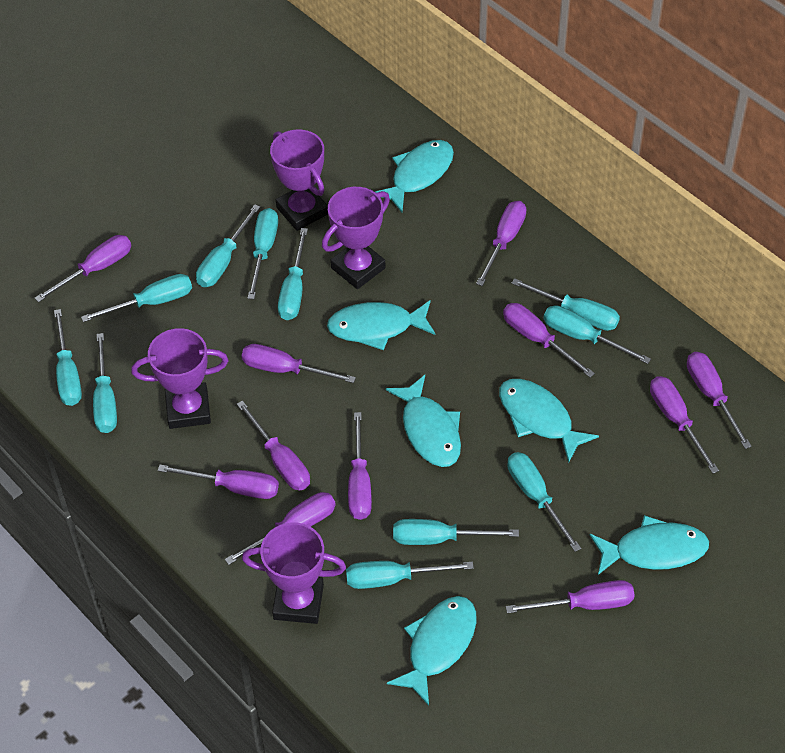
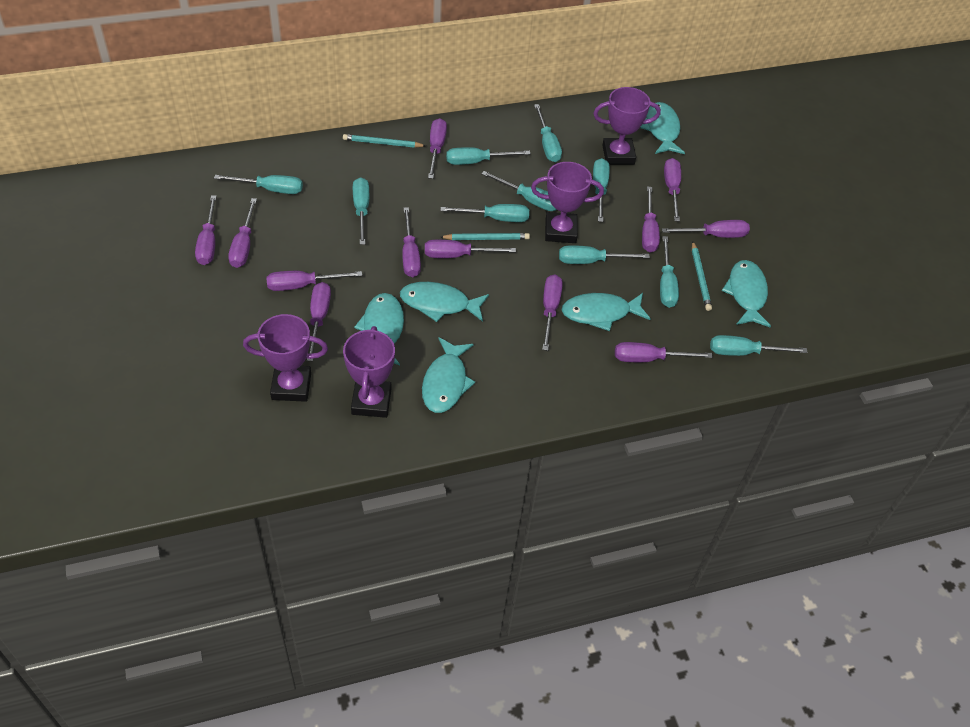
purple screwdriver: 11 -> 12
turquoise pencil: 0 -> 3
turquoise screwdriver: 11 -> 10

